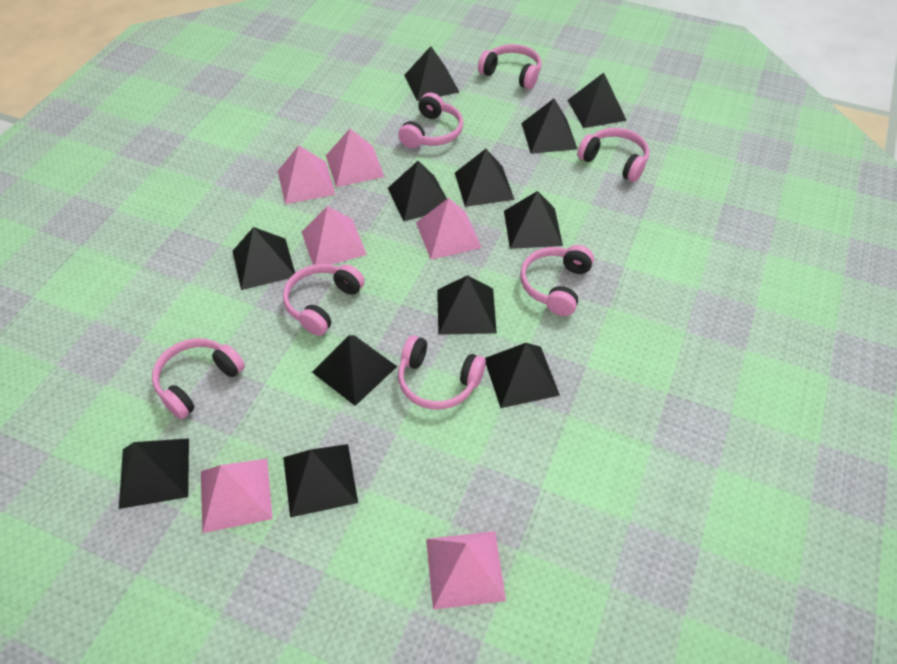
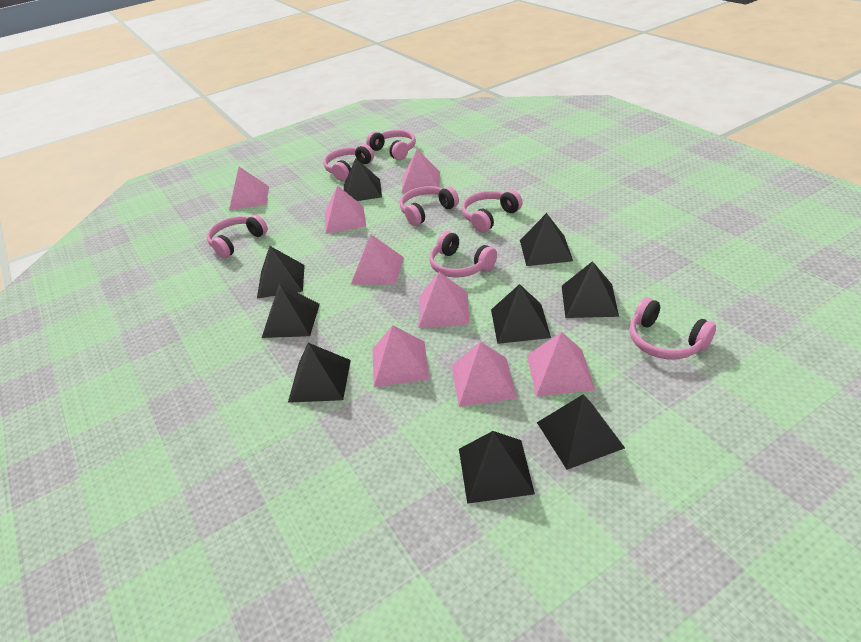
black pyramid: 12 -> 9
pink pyramid: 6 -> 8

